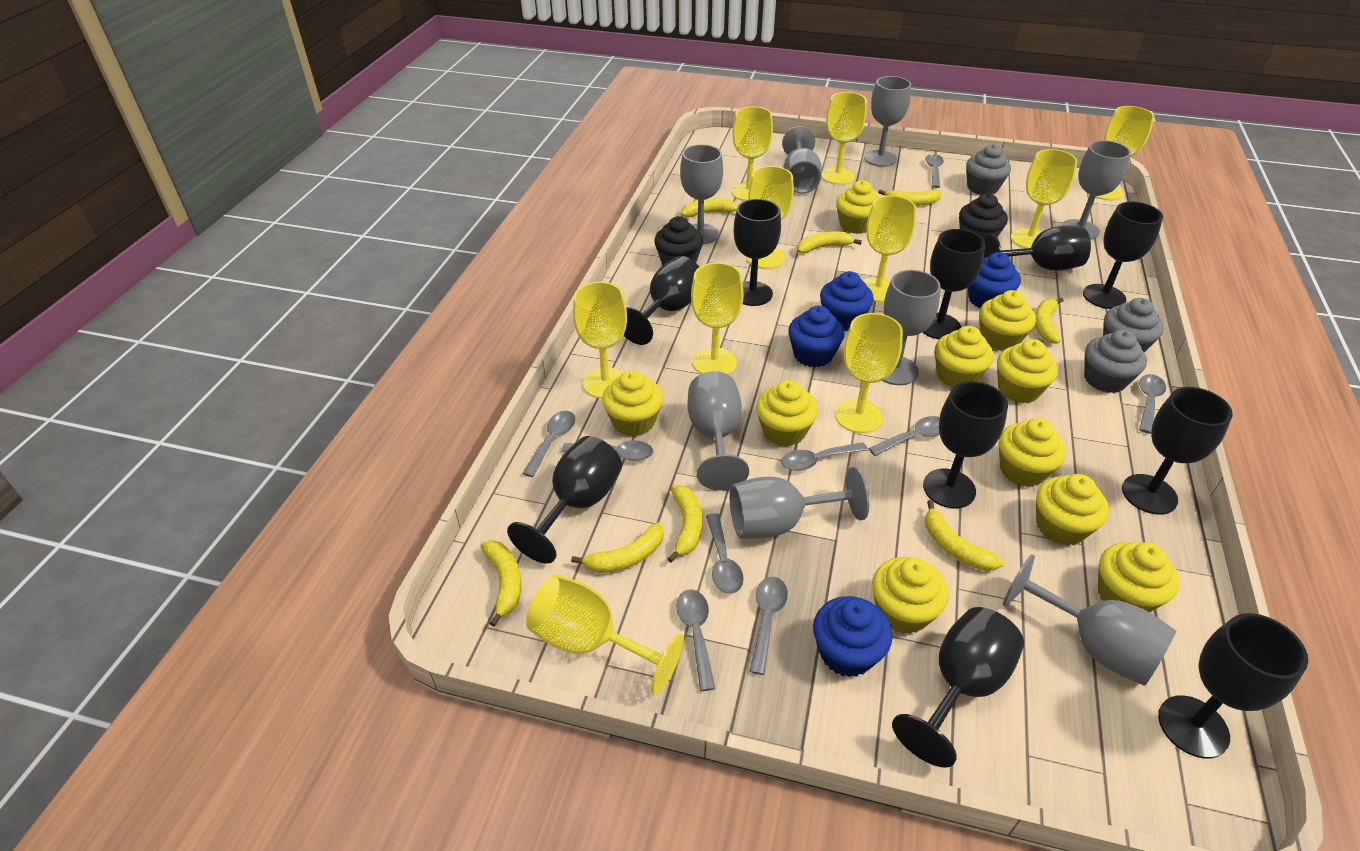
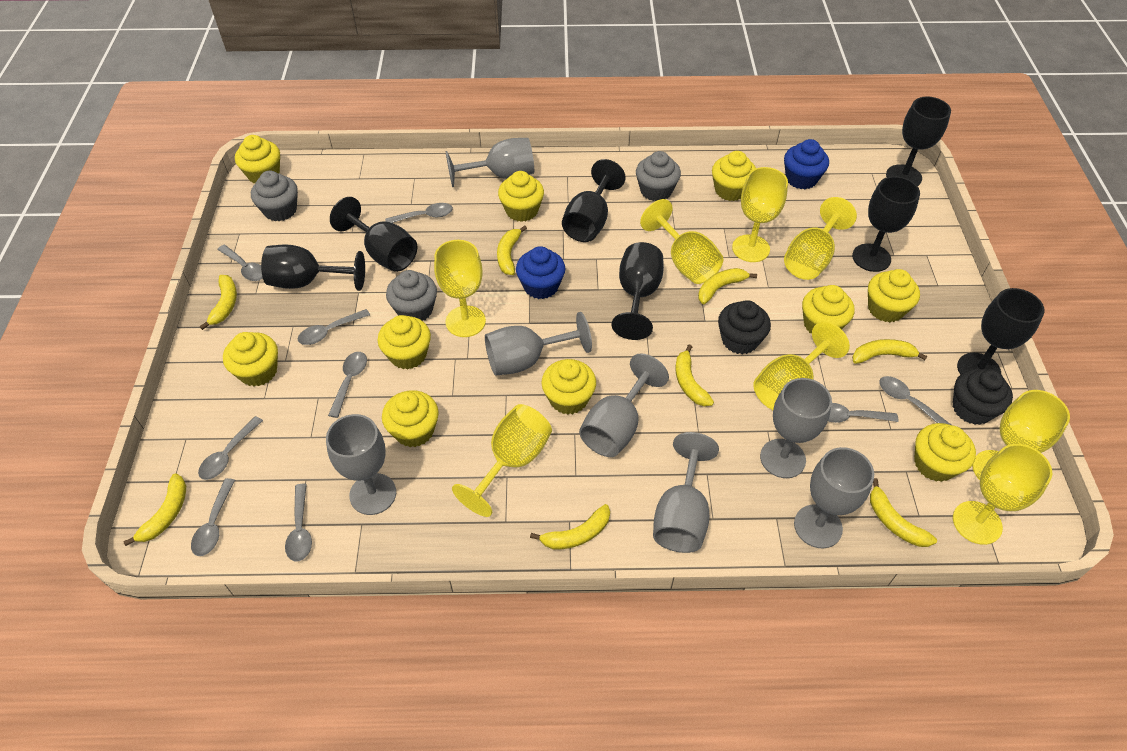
black goblet: 10 -> 7
blue cupcake: 4 -> 2
grey goblet: 8 -> 7
yellow goblet: 10 -> 8

